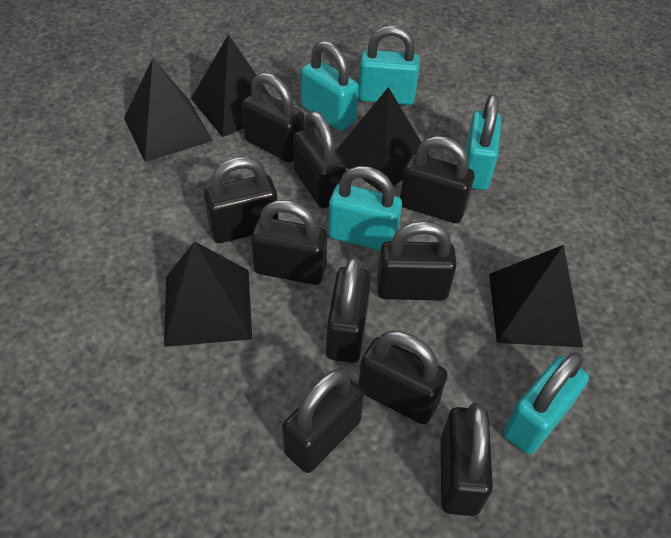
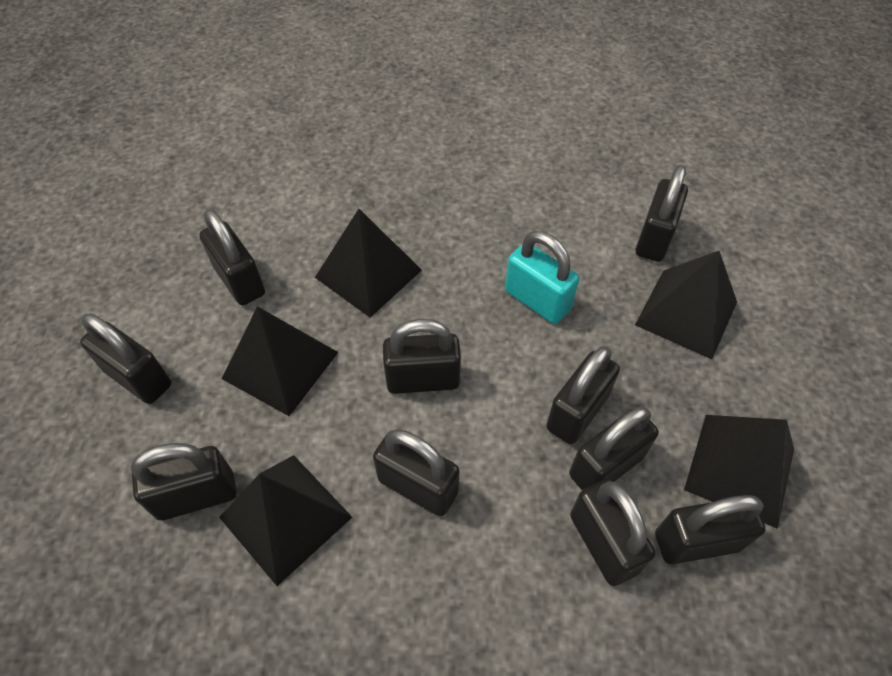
turquoise padlock: 5 -> 1

